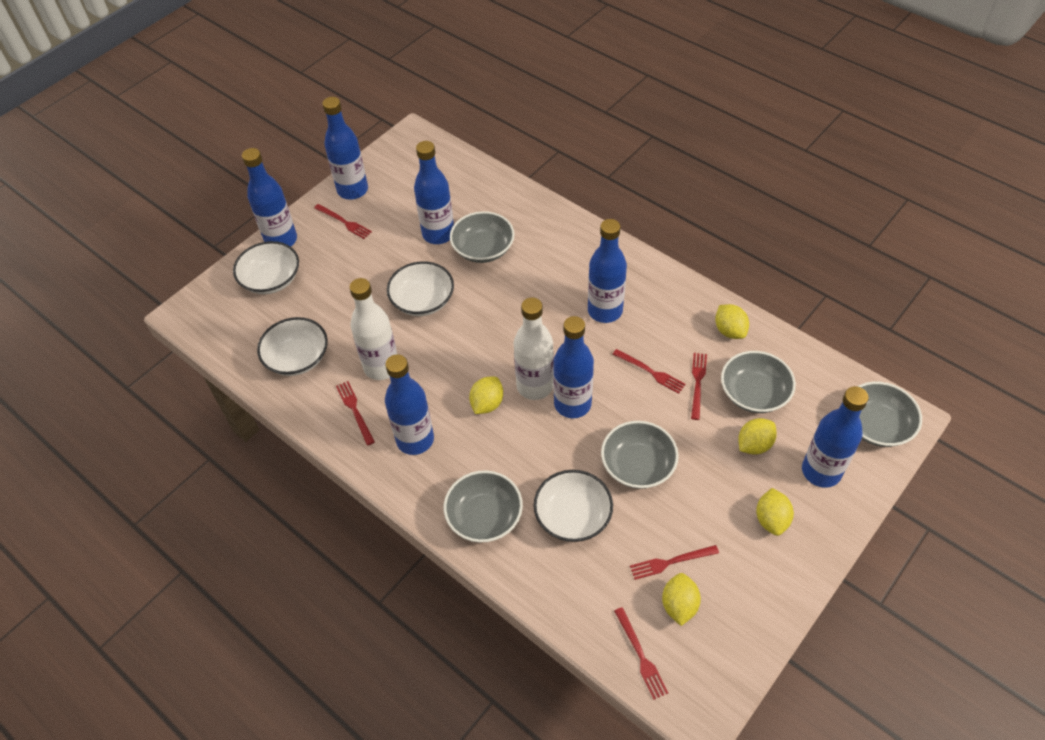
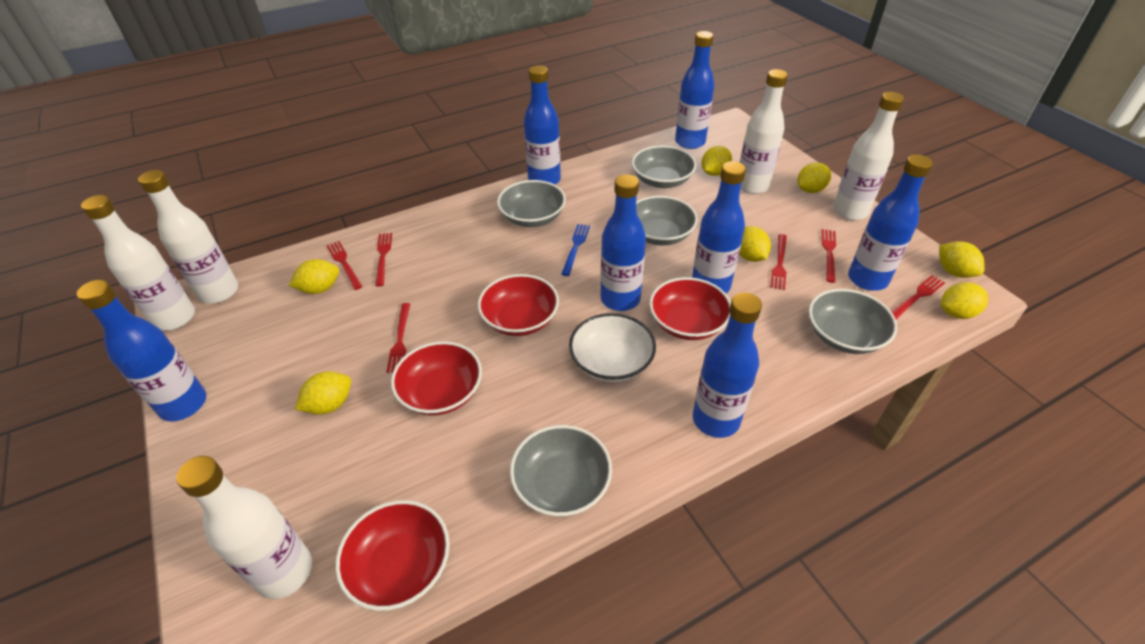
blue fork: 0 -> 1
red bowl: 0 -> 4
white bottle: 2 -> 5
white bowl: 4 -> 1
yellow lemon: 5 -> 7

